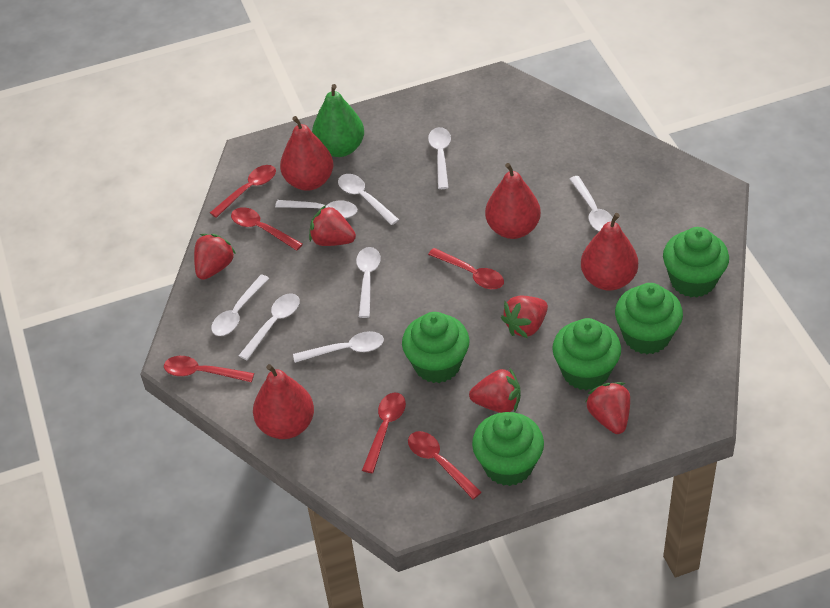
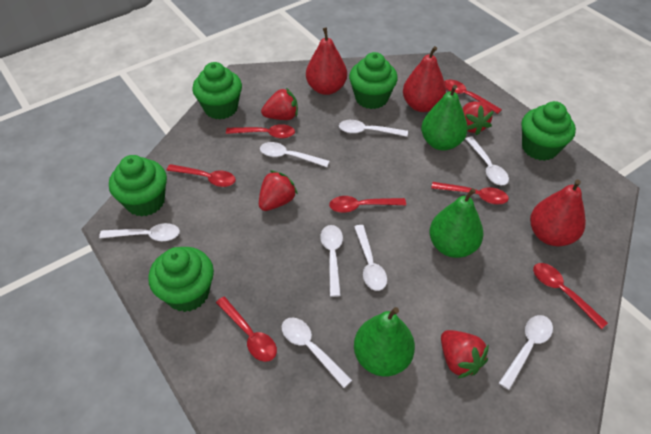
green pear: 1 -> 3
red pear: 4 -> 3
red spoon: 6 -> 7
red strawberry: 5 -> 4

